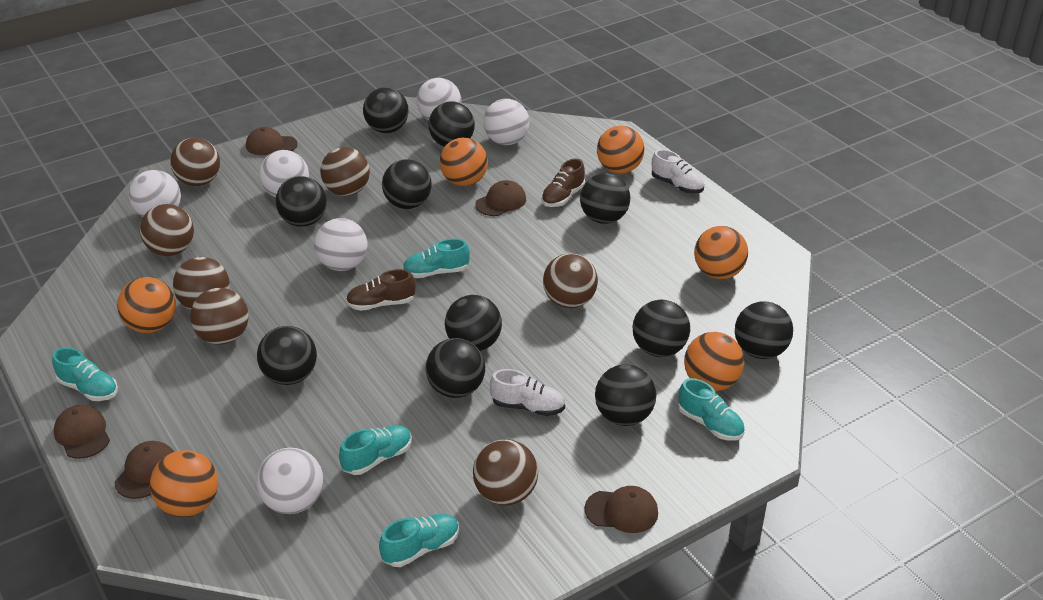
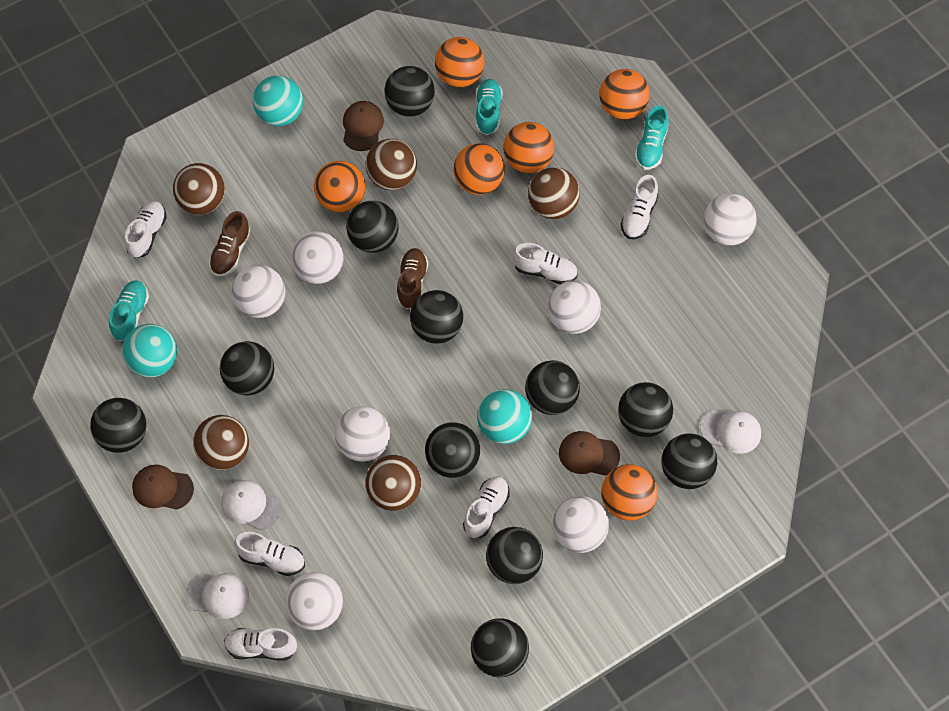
brown ball: 7 -> 5
brown cap: 5 -> 3
turquoise ball: 0 -> 3
turquoise shoe: 5 -> 3
white ball: 6 -> 7
white cap: 0 -> 3
white shoe: 2 -> 6

